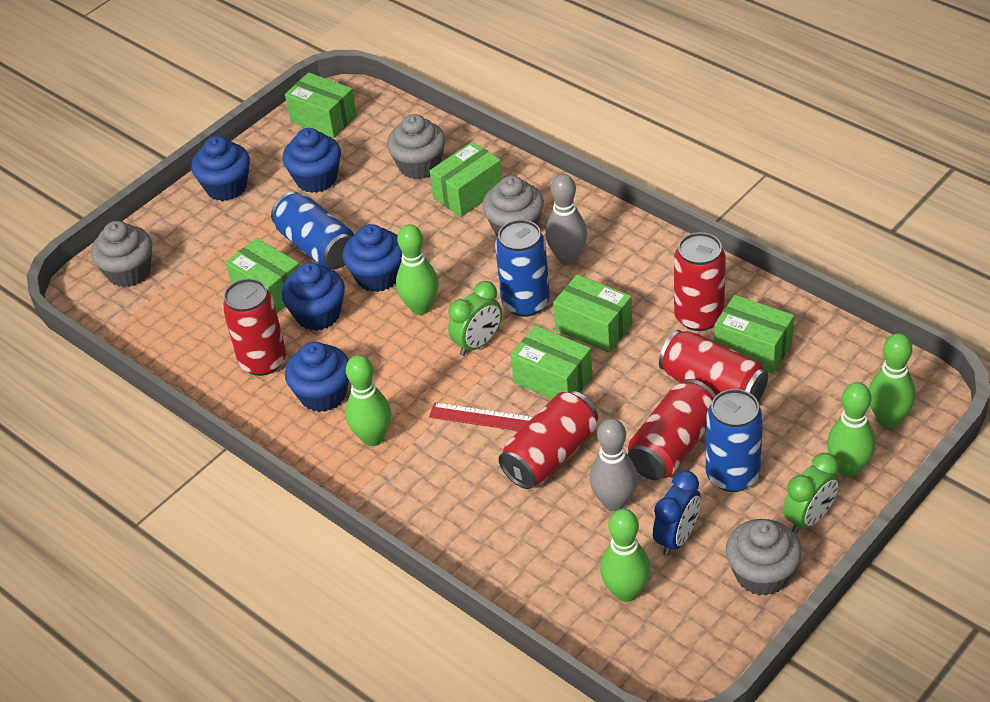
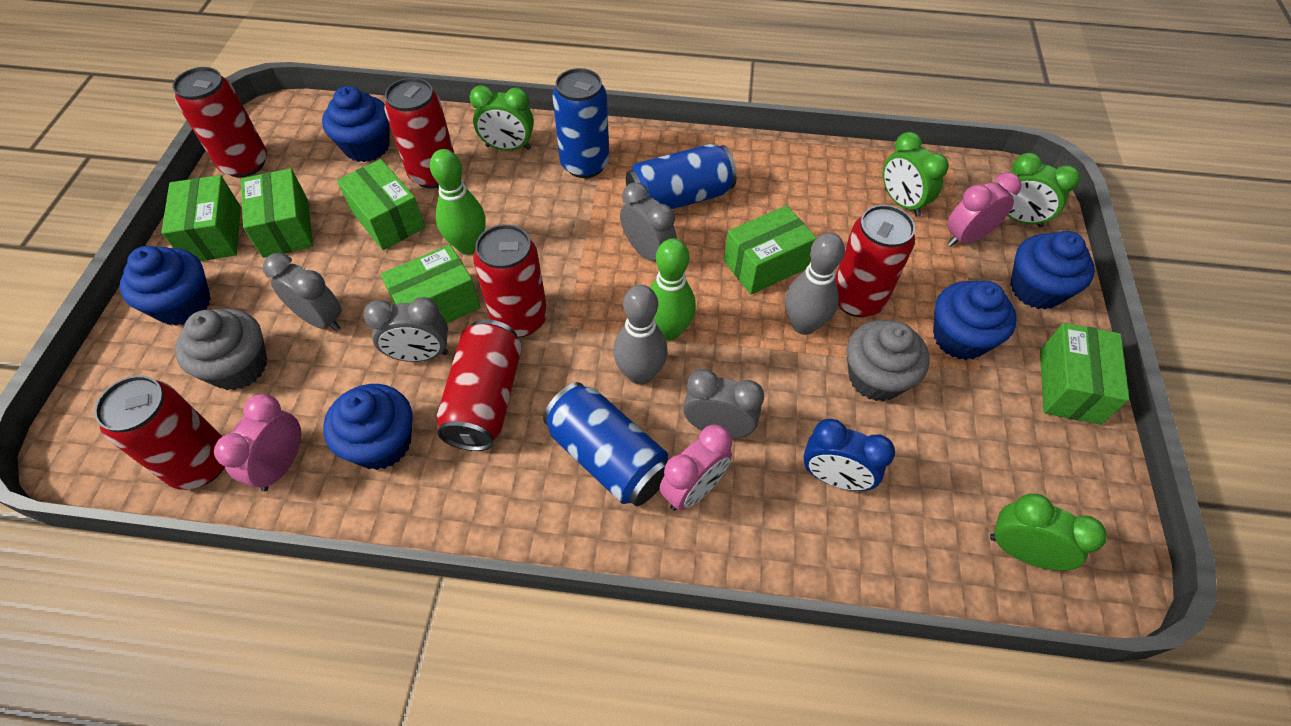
green bowling pin: 5 -> 2
green clock: 2 -> 4
grey clock: 0 -> 4
grey cupcake: 4 -> 2
pink clock: 0 -> 3
red can: 5 -> 6
red ruler: 1 -> 0

